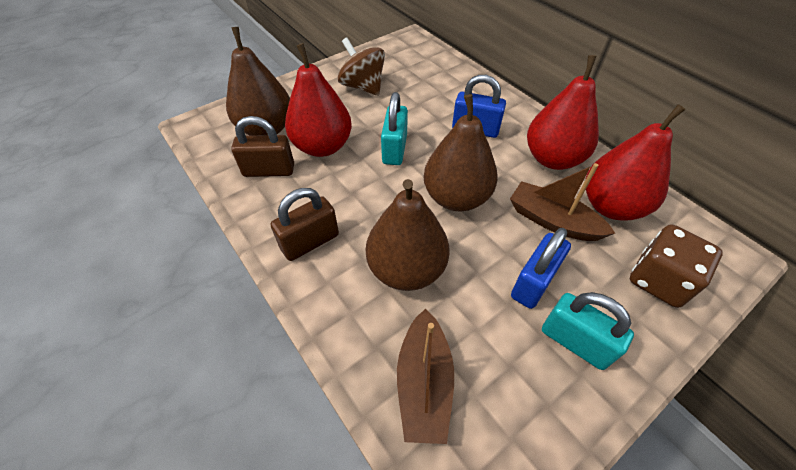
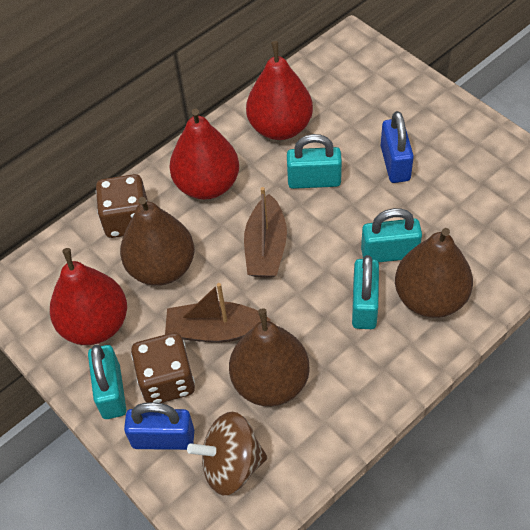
brown dice: 1 -> 2
brown padlock: 2 -> 0
turquoise padlock: 2 -> 4

